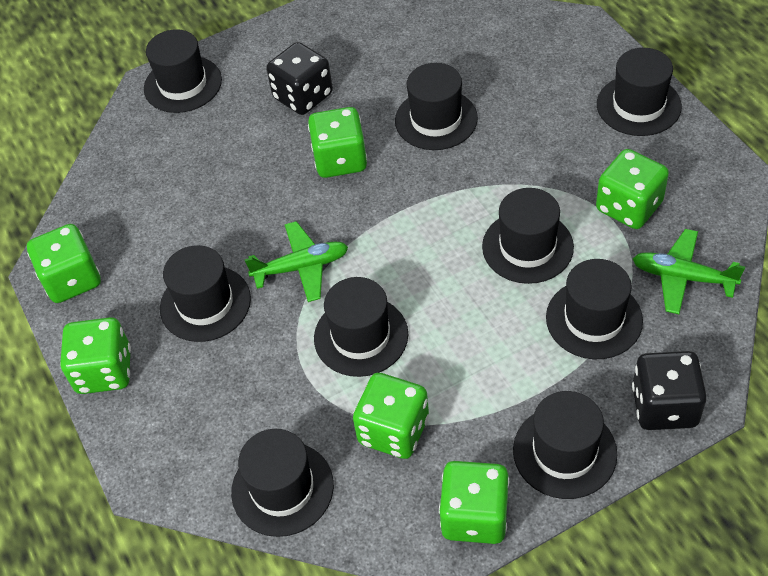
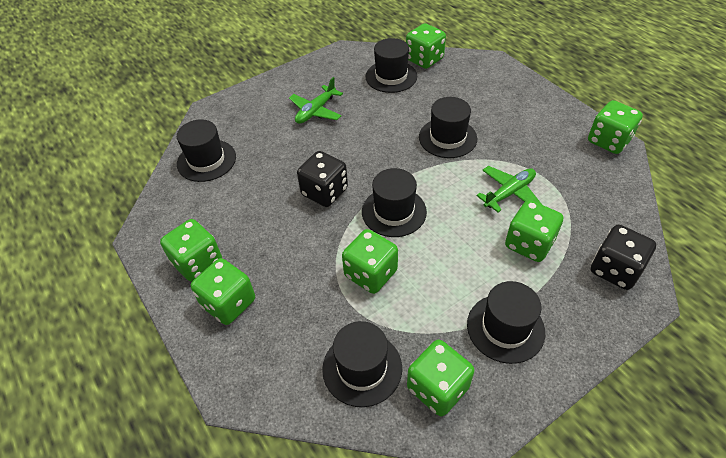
black hat: 9 -> 6
green dice: 6 -> 7

